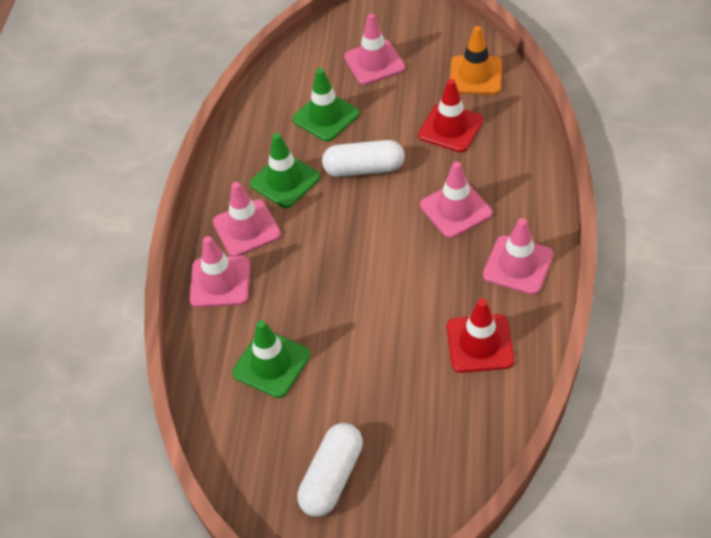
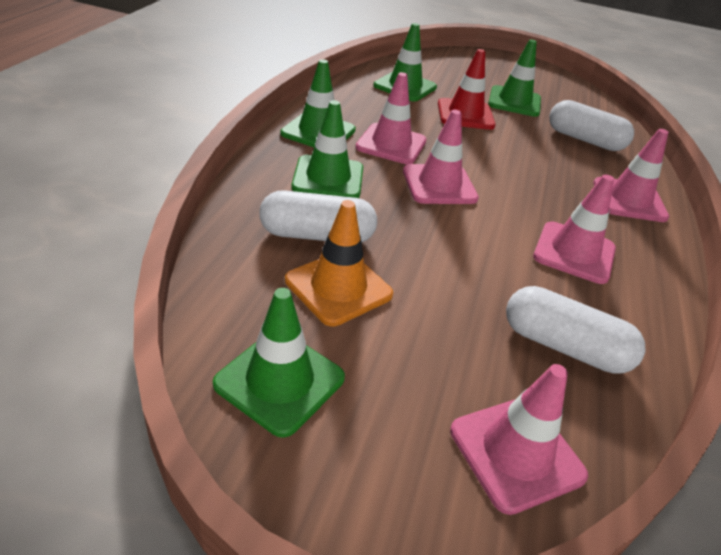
green traffic cone: 3 -> 5
red traffic cone: 2 -> 1
white capsule: 2 -> 3

